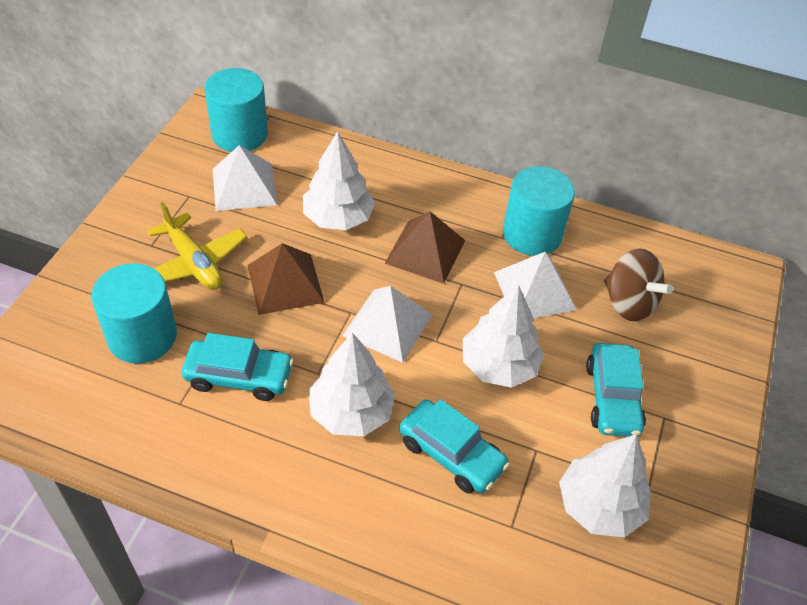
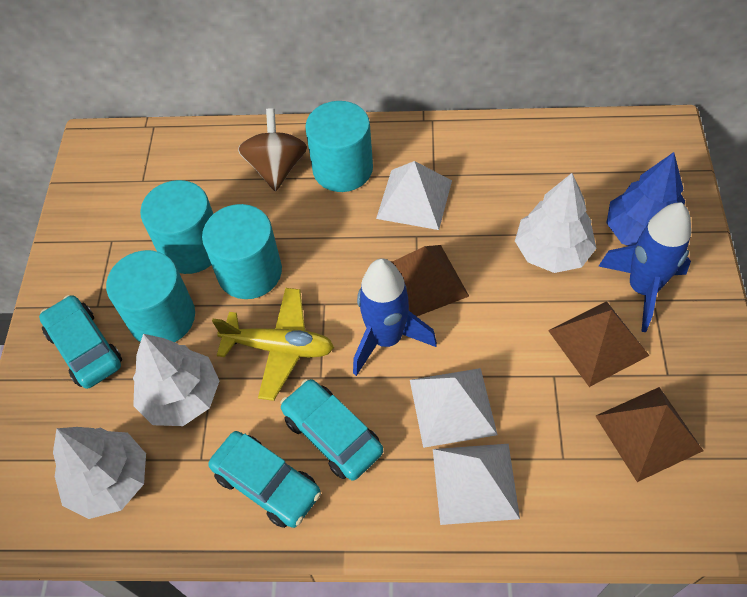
blue rocket: 0 -> 2
blue tree: 0 -> 1
brown pyramid: 2 -> 3
turquoise cylinder: 3 -> 4
white tree: 4 -> 3

